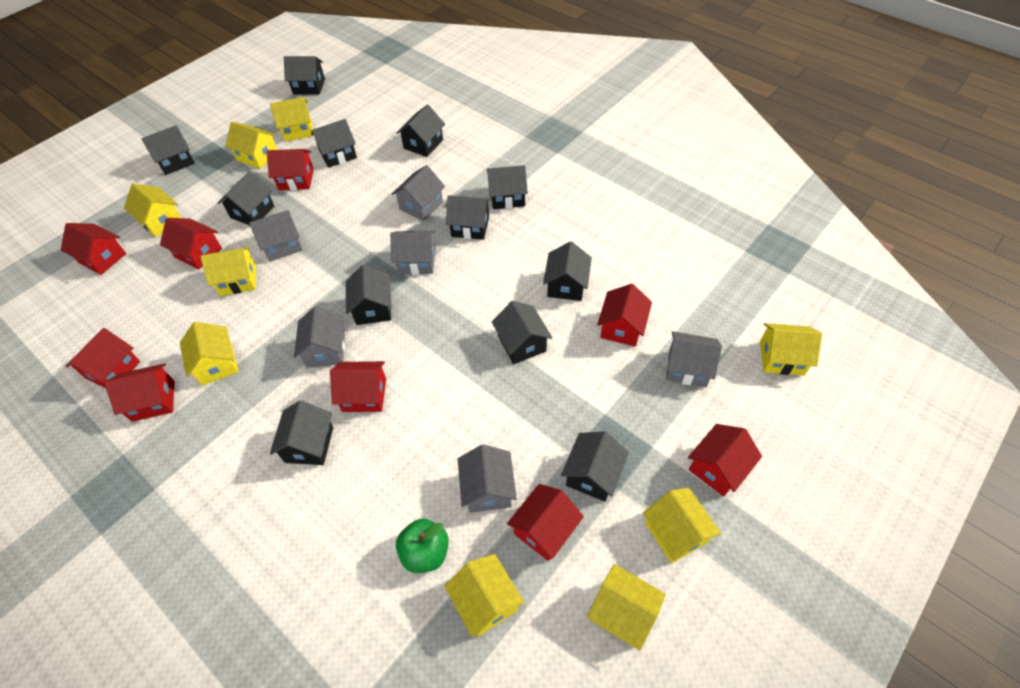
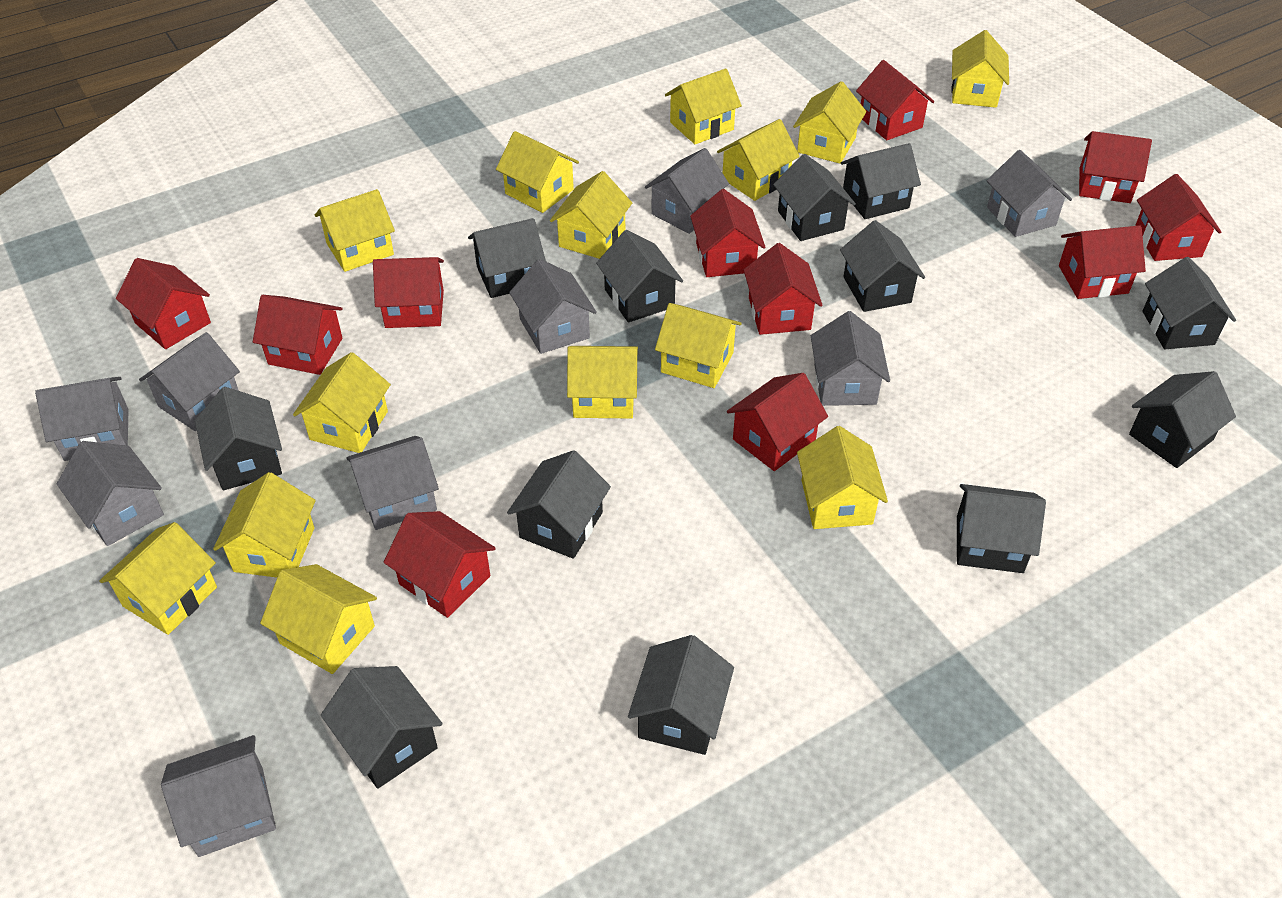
green apple: 1 -> 0
grey house: 6 -> 9
red house: 9 -> 11
yellow house: 9 -> 14

